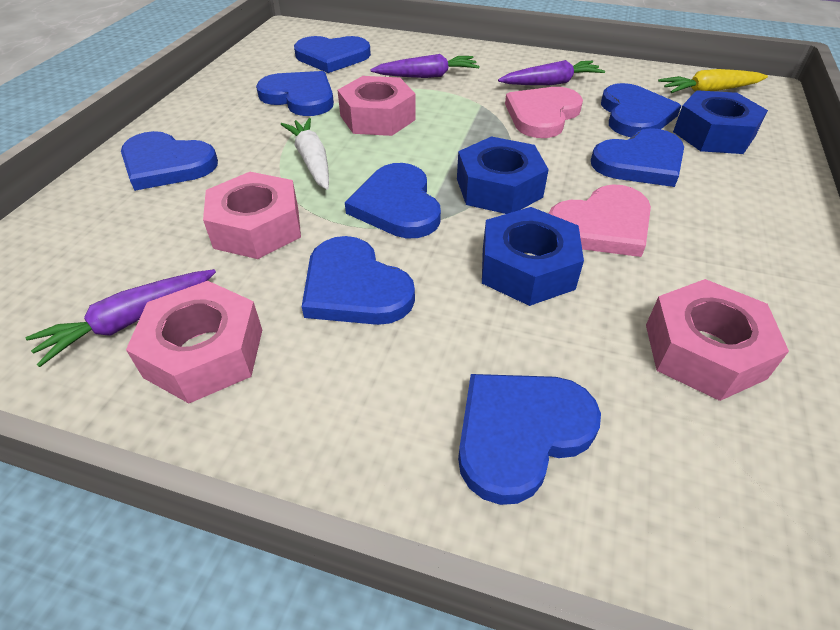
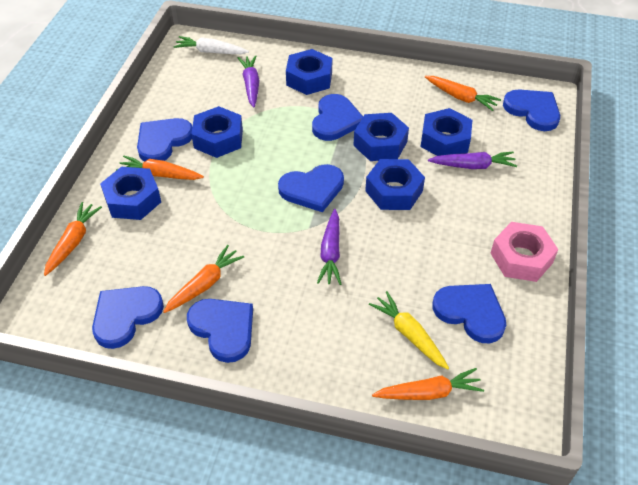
blue heart: 8 -> 7
blue nut: 3 -> 6
orange carrot: 0 -> 5
pink heart: 2 -> 0
pink nut: 4 -> 1

